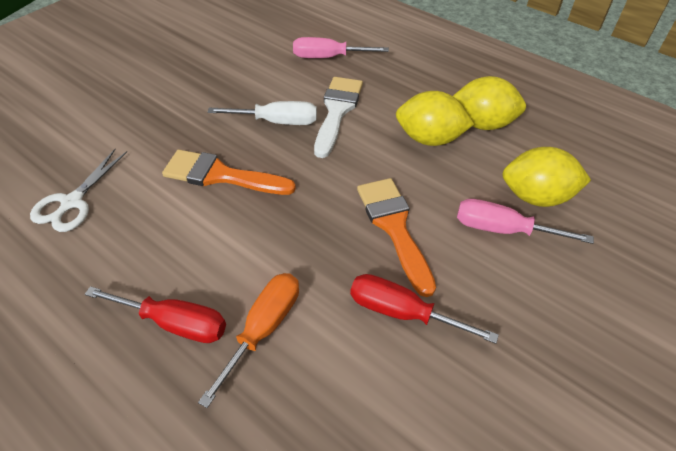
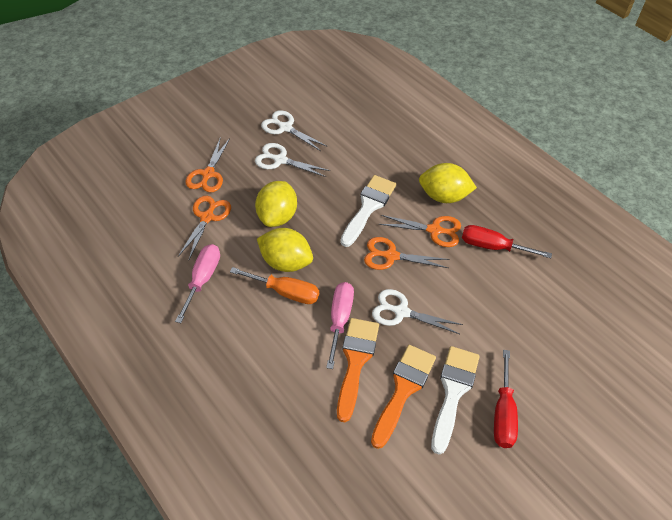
orange scissors: 0 -> 4
white brush: 1 -> 2
white scissors: 1 -> 3
white screwdriver: 1 -> 0

